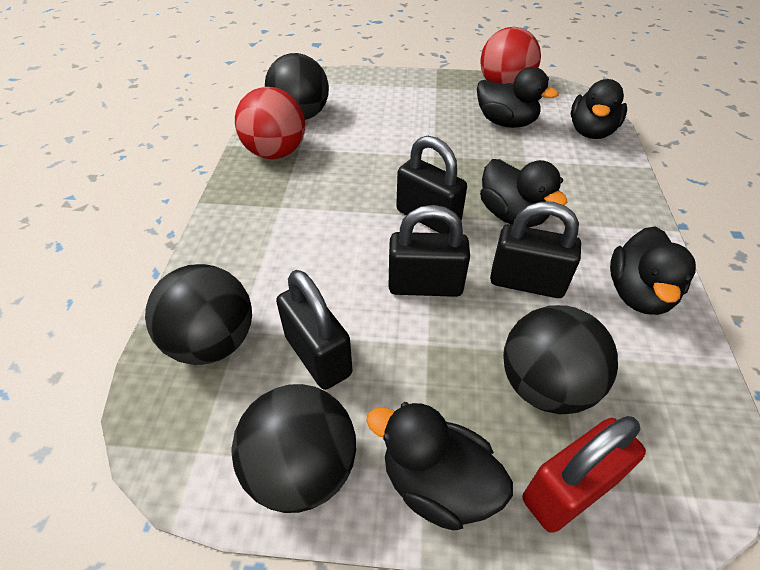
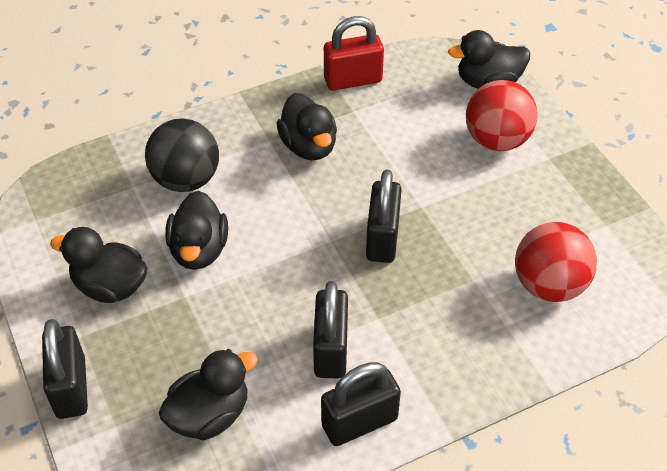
black ball: 4 -> 1

